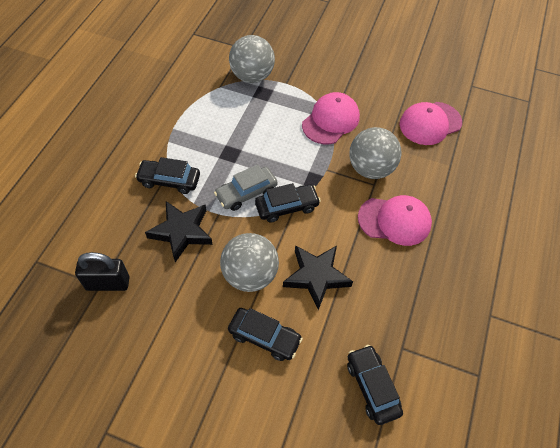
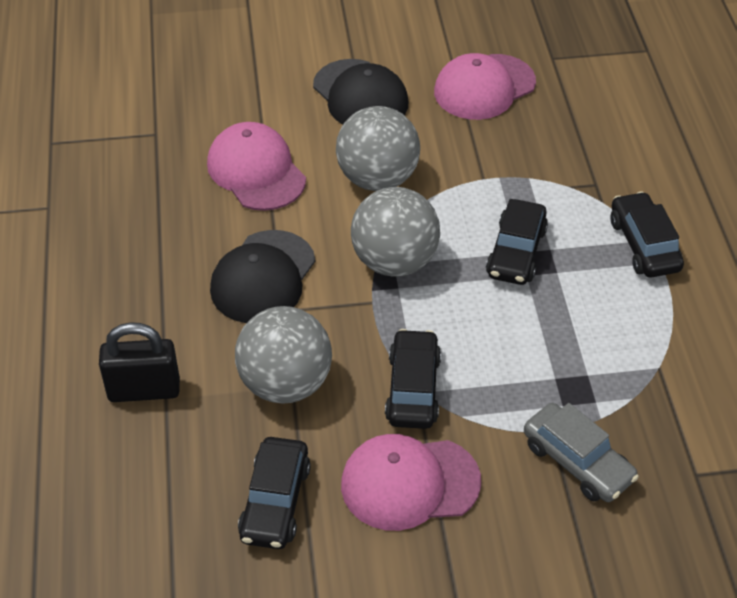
black cap: 0 -> 2
black star: 2 -> 0

